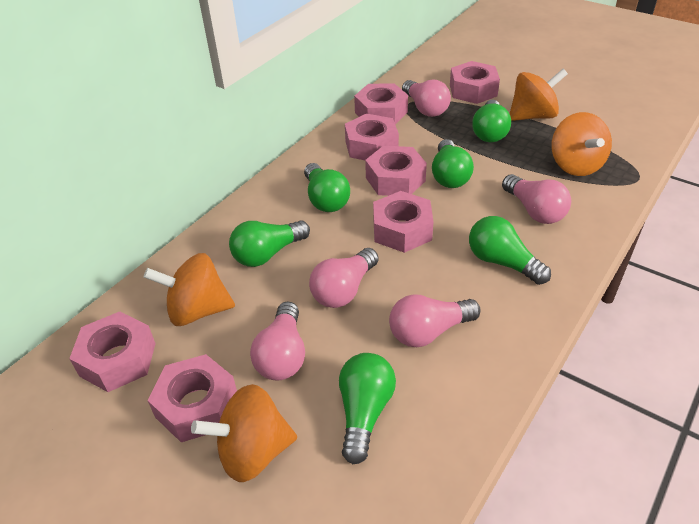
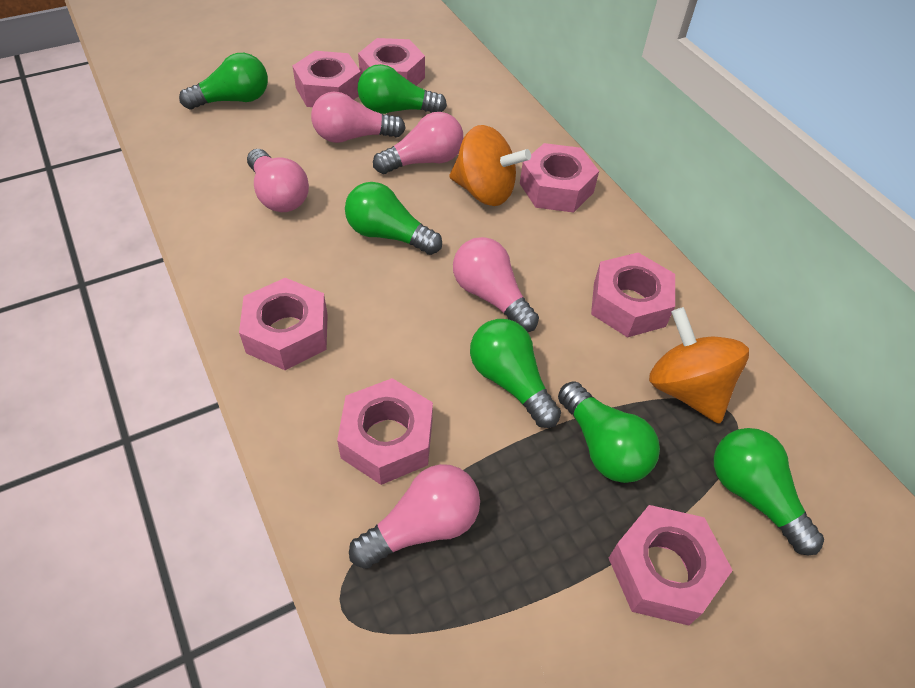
orange spinning top: 4 -> 2

